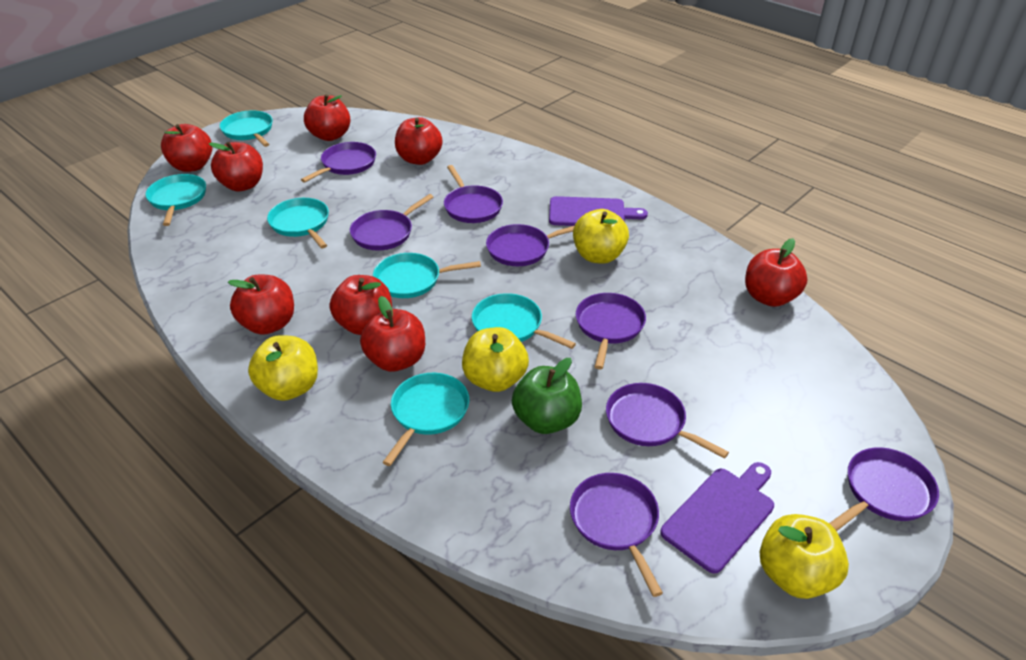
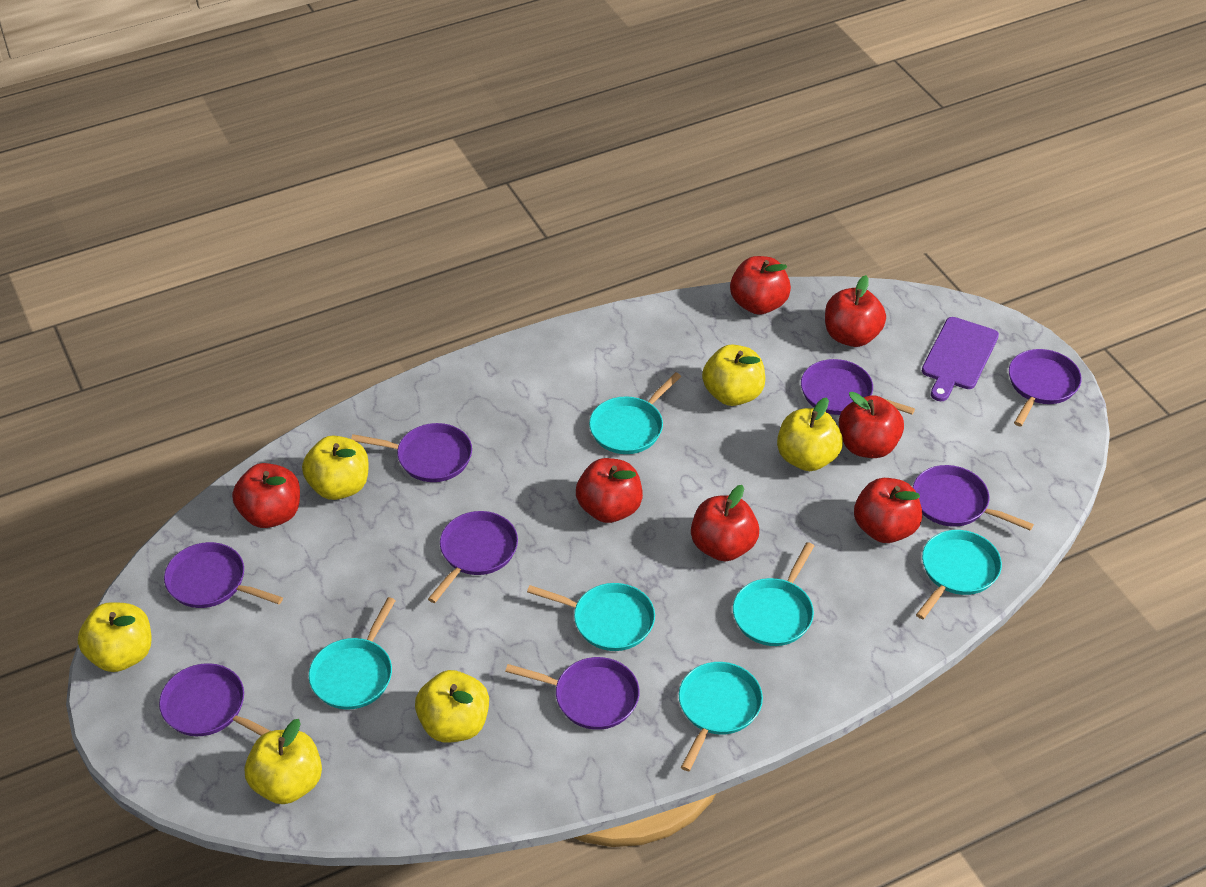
green apple: 1 -> 0
purple cutting board: 2 -> 1
red apple: 8 -> 7
yellow apple: 4 -> 6

